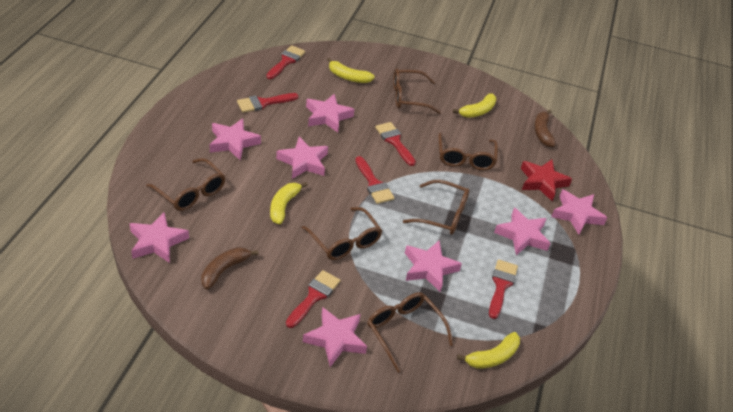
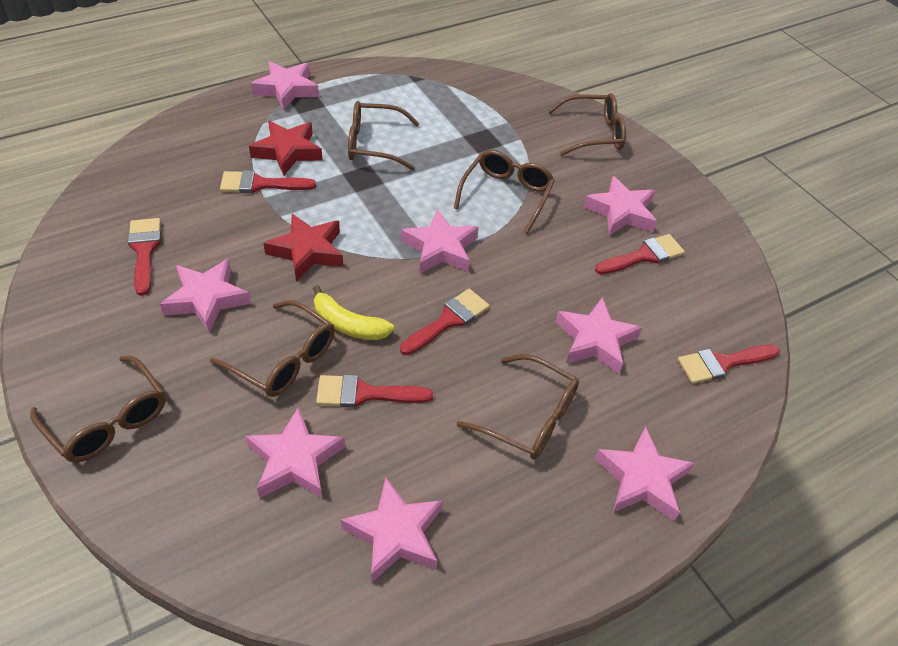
brown banana: 2 -> 0
red star: 1 -> 2
yellow banana: 4 -> 1

